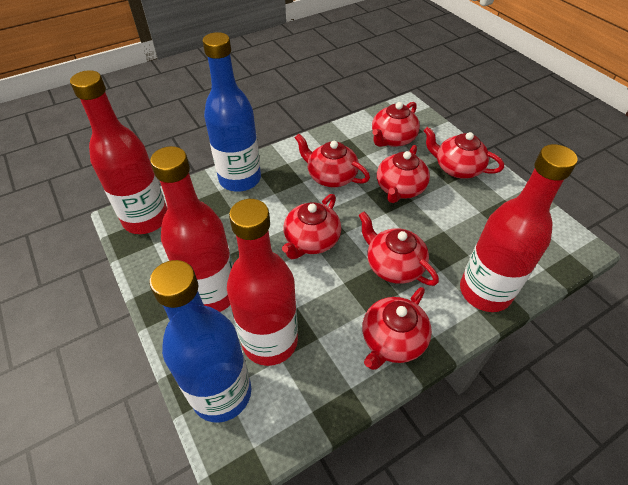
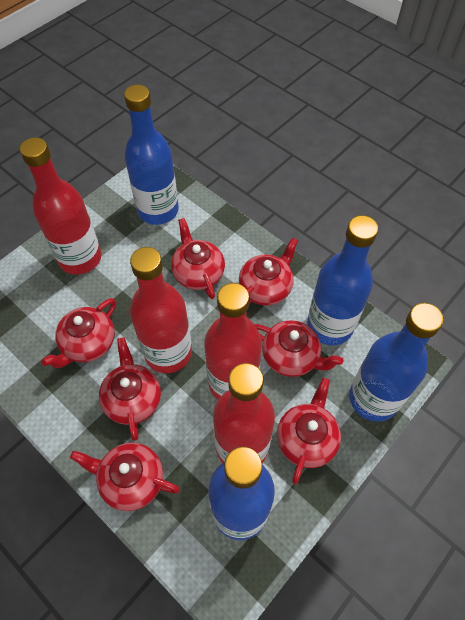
blue bottle: 2 -> 4

